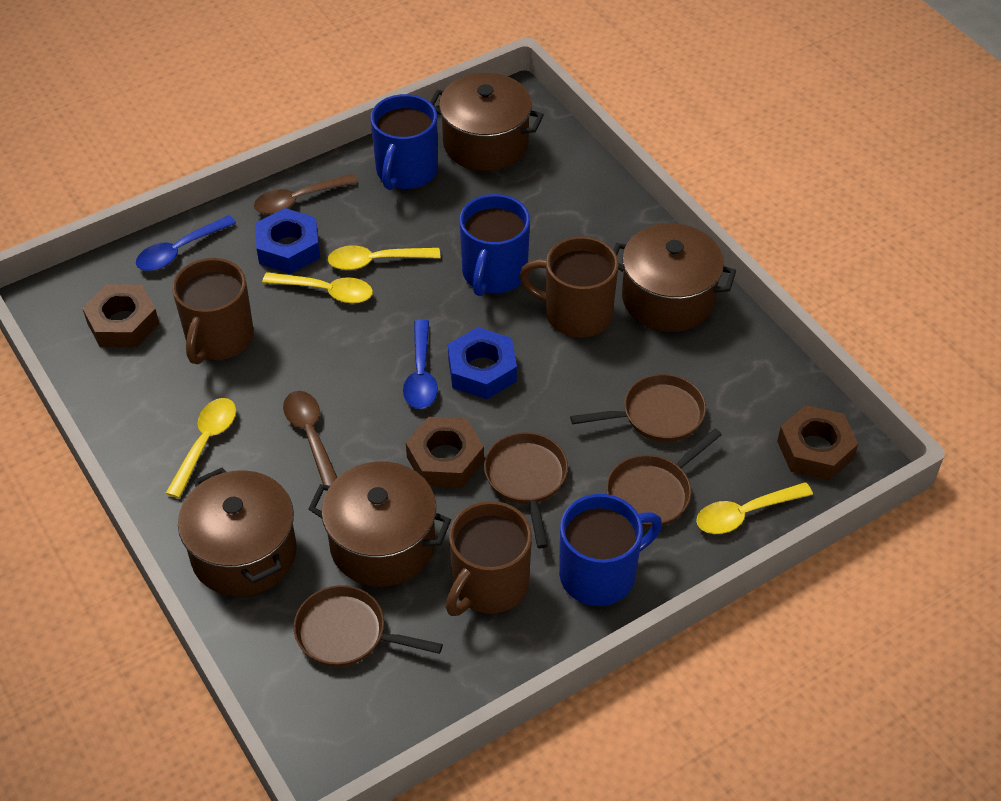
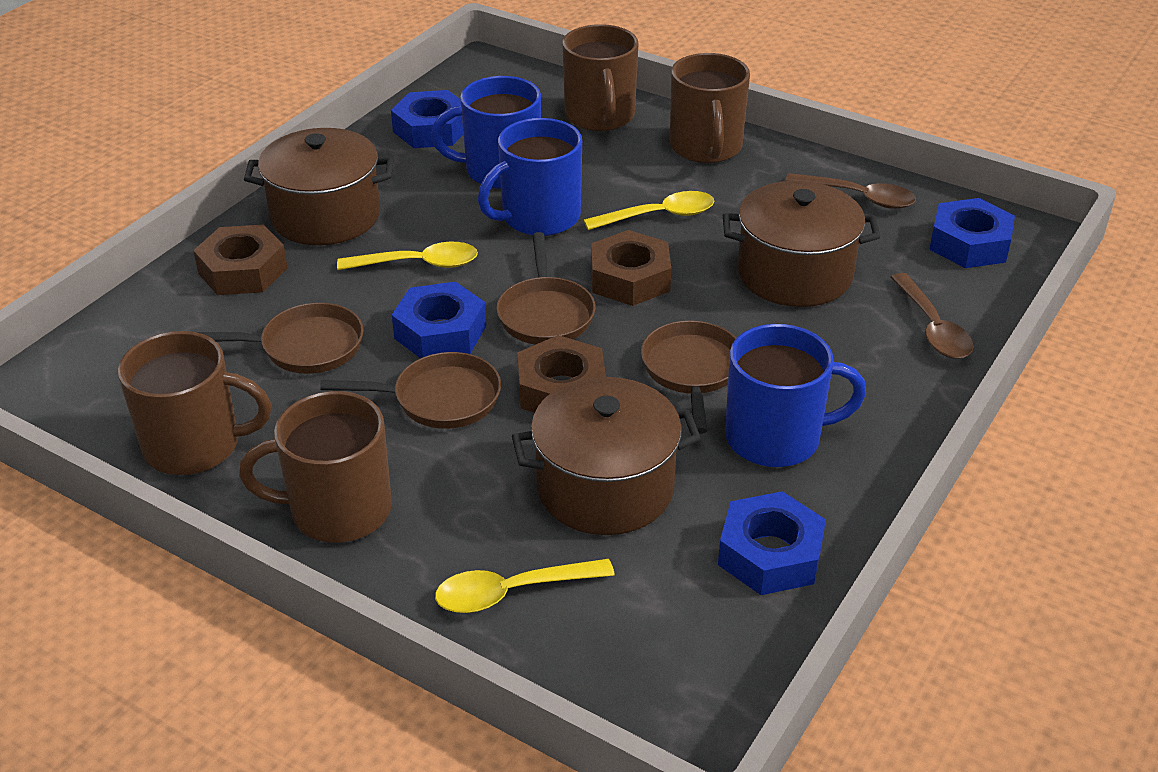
blue nut: 2 -> 4
blue spoon: 2 -> 0
brown mug: 3 -> 4
brown pot: 4 -> 3
yellow spoon: 4 -> 3

